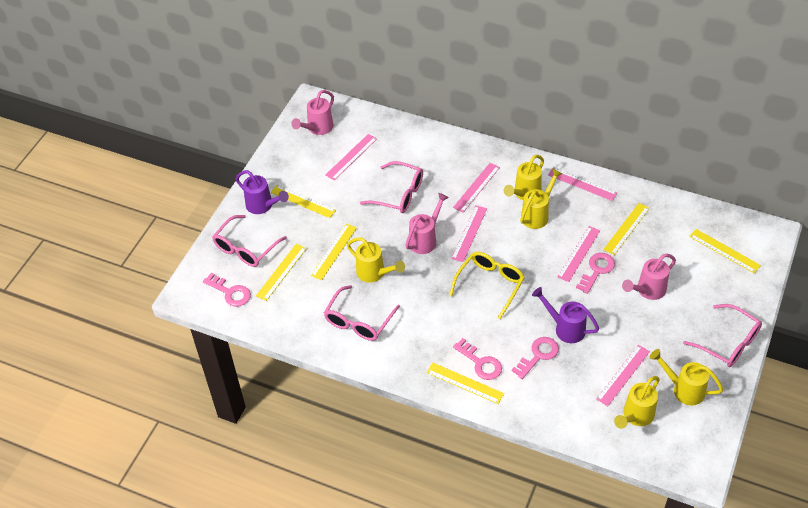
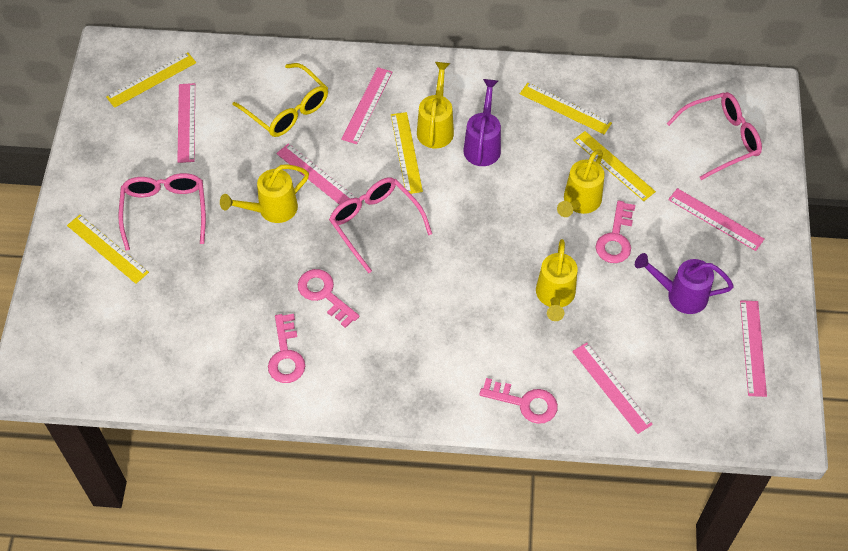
pink glasses: 4 -> 3
pink watering can: 3 -> 0
yellow ruler: 6 -> 5
yellow watering can: 5 -> 4

